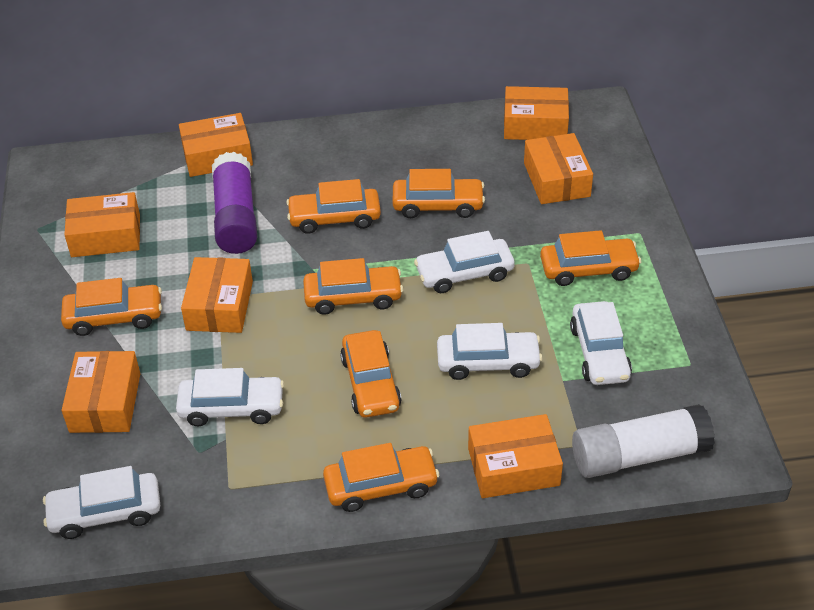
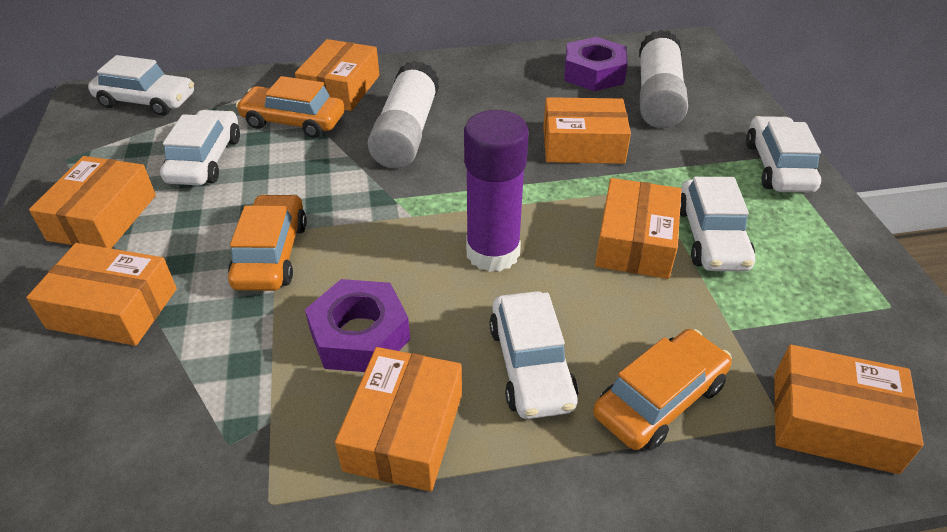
orange car: 7 -> 3
purple nut: 0 -> 2
white glue stick: 1 -> 2

